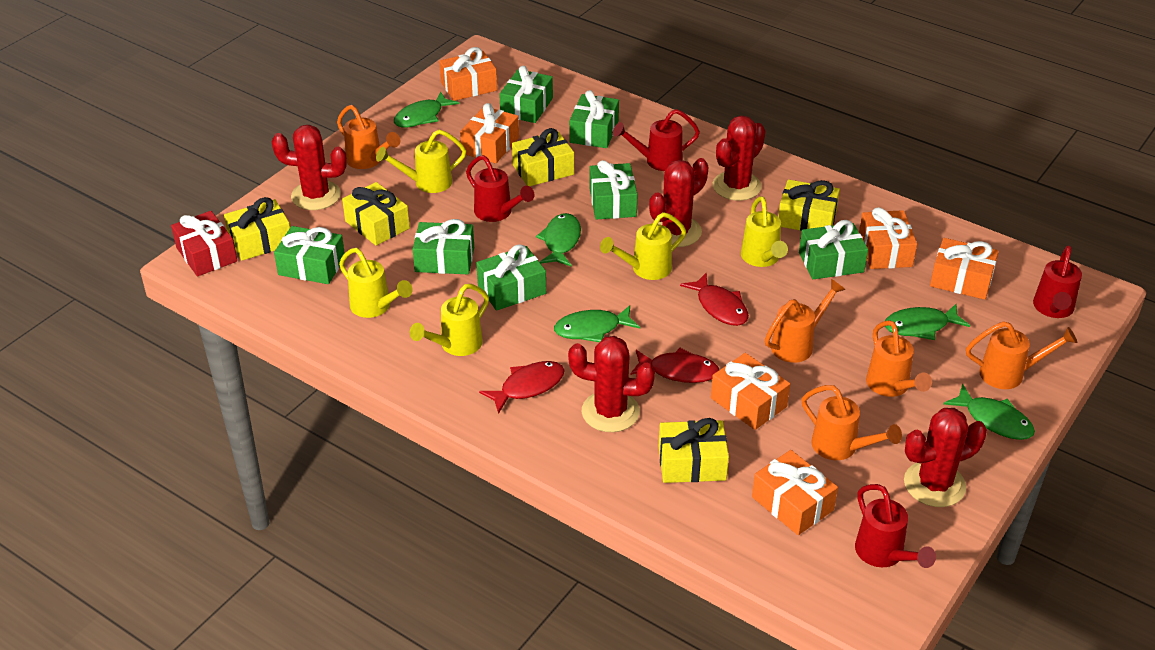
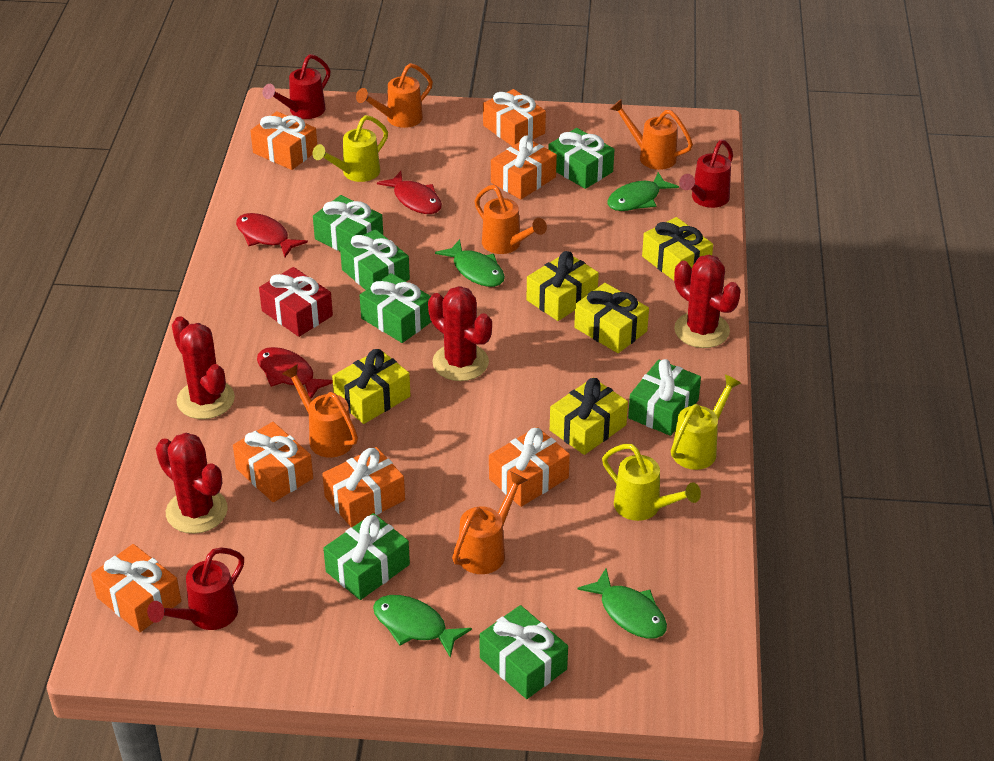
green fish: 5 -> 4
orange gift: 6 -> 7
red cactus: 5 -> 4
red watering can: 4 -> 3
yellow watering can: 5 -> 3

